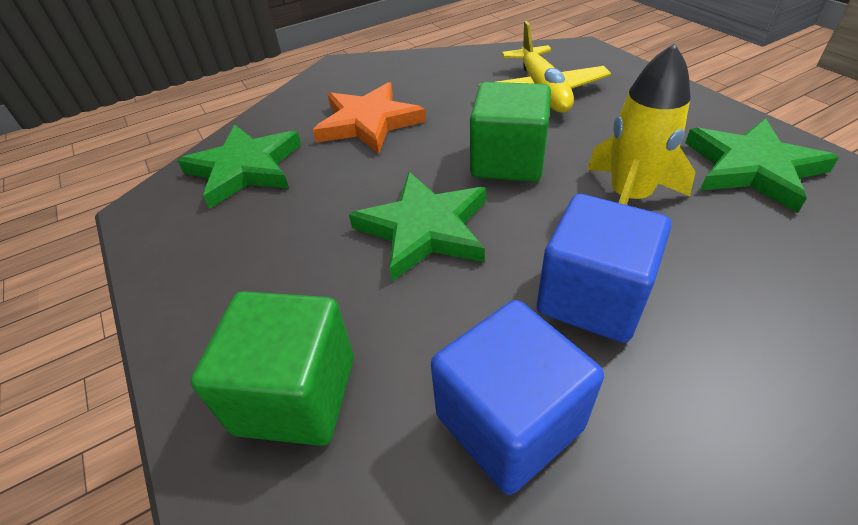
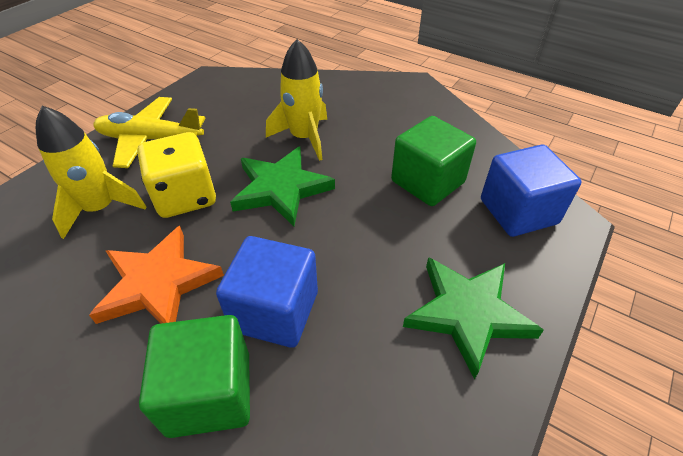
green star: 3 -> 2
yellow dice: 0 -> 1
yellow rocket: 1 -> 2

